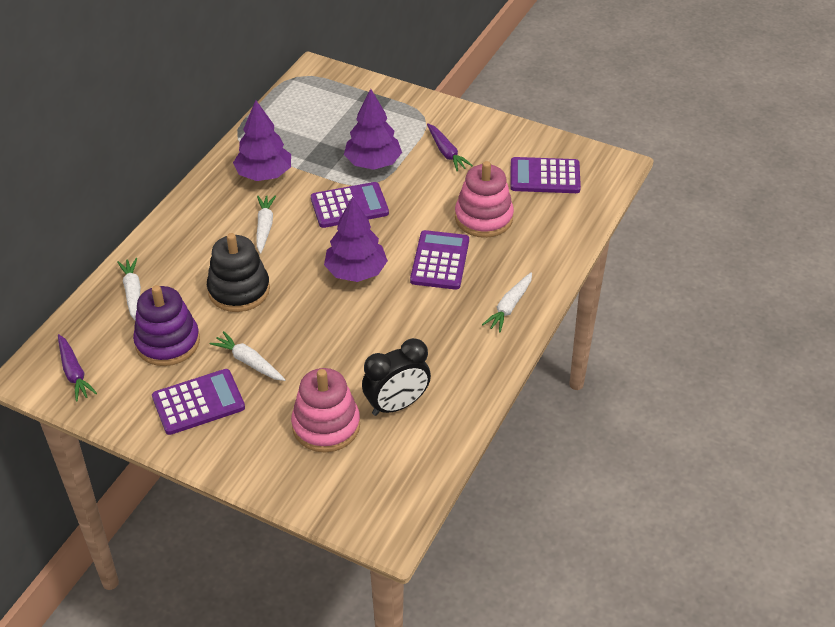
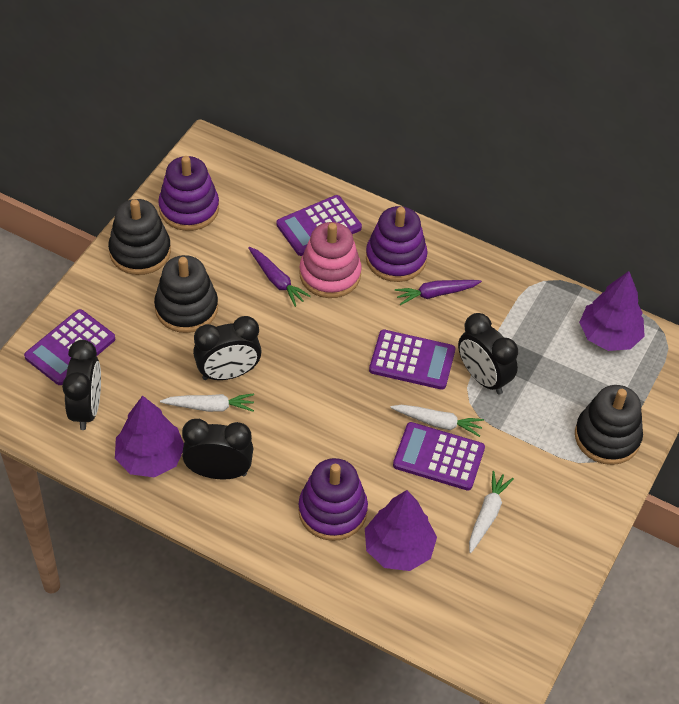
black clock: 1 -> 4
black stacking toy: 1 -> 3
pink stacking toy: 2 -> 1
purple stacking toy: 1 -> 3
white carrot: 4 -> 3

